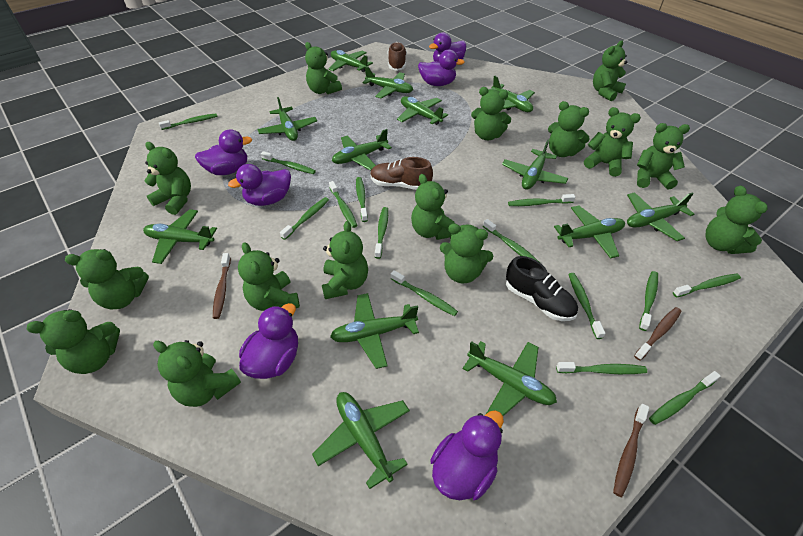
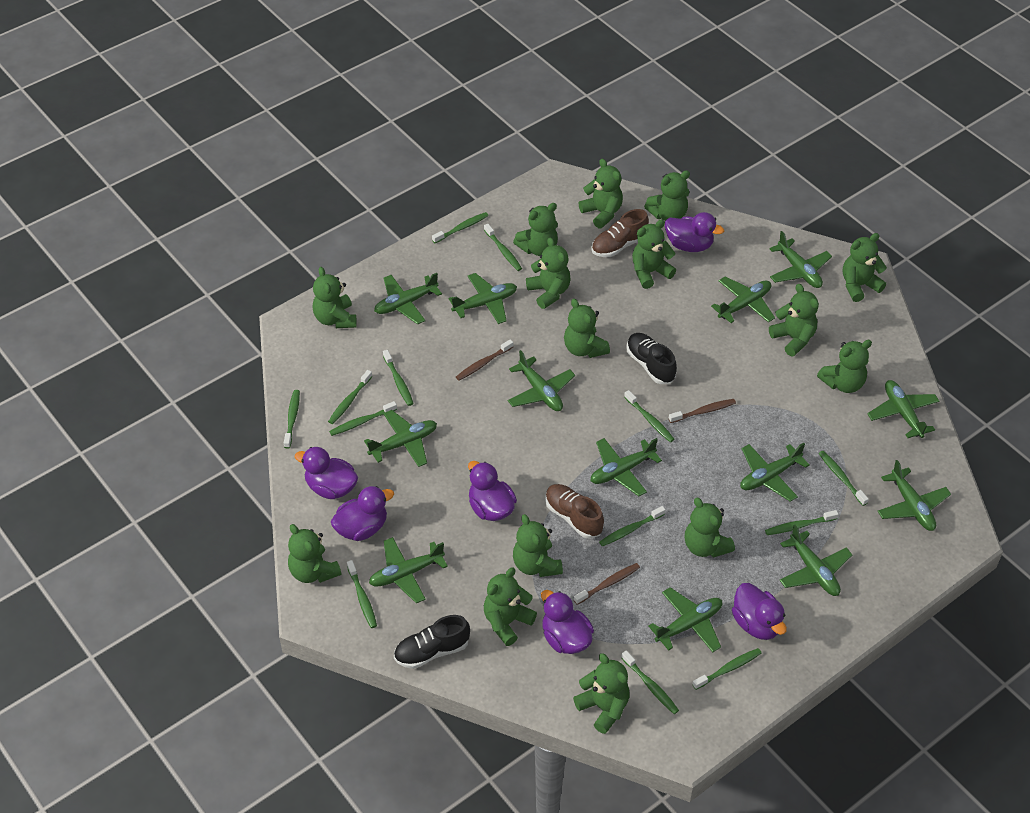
black shoe: 1 -> 2
green toothbrush: 14 -> 13

